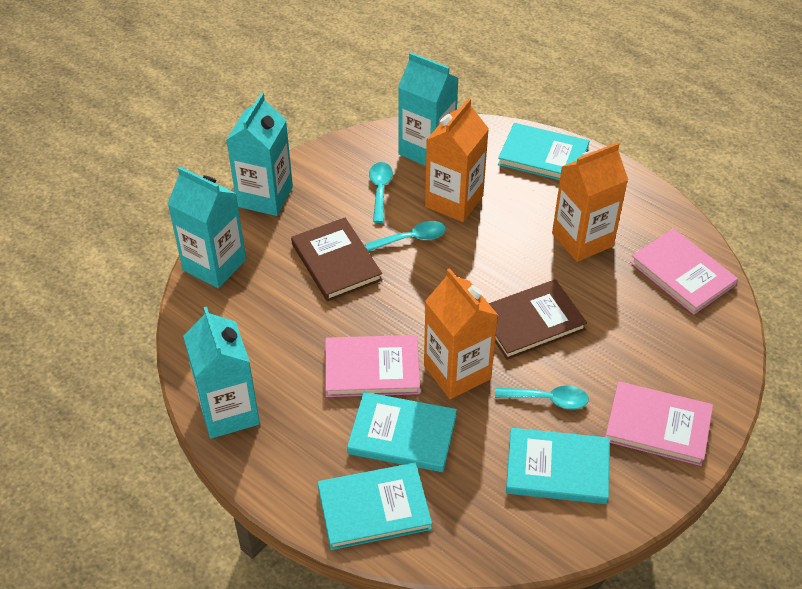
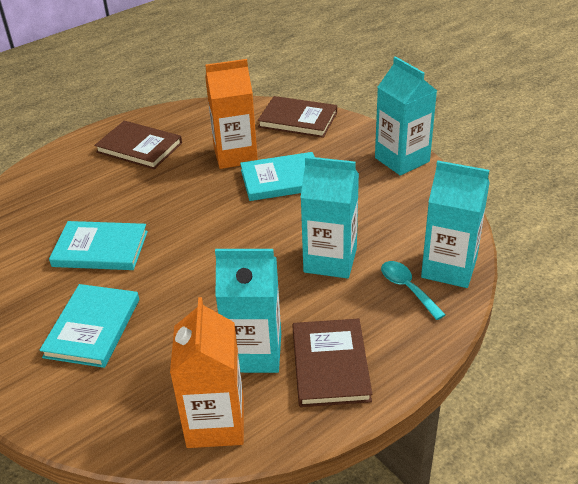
brown book: 2 -> 3
orange carton: 3 -> 2
pink book: 3 -> 0
turquoise book: 4 -> 3
turquoise spoon: 3 -> 1

